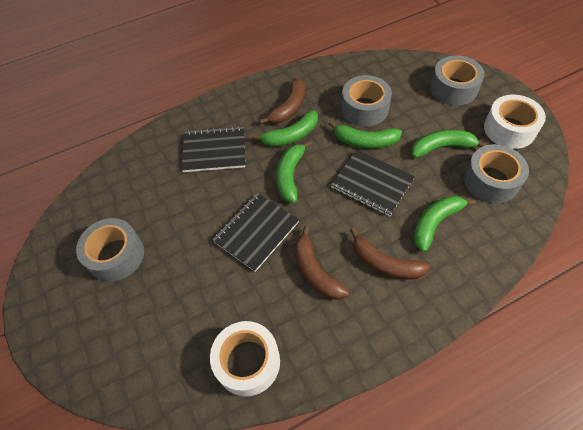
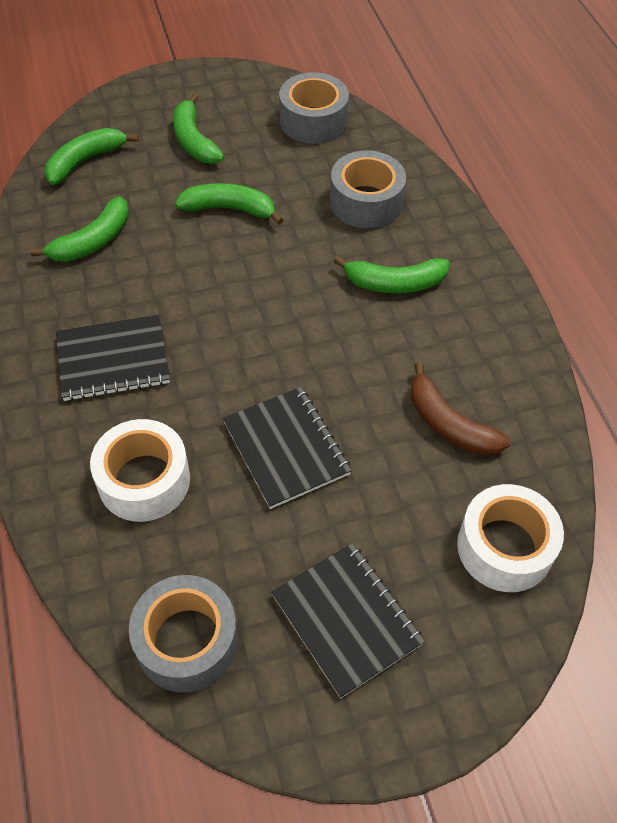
brown banana: 3 -> 1
grey tape: 4 -> 3

